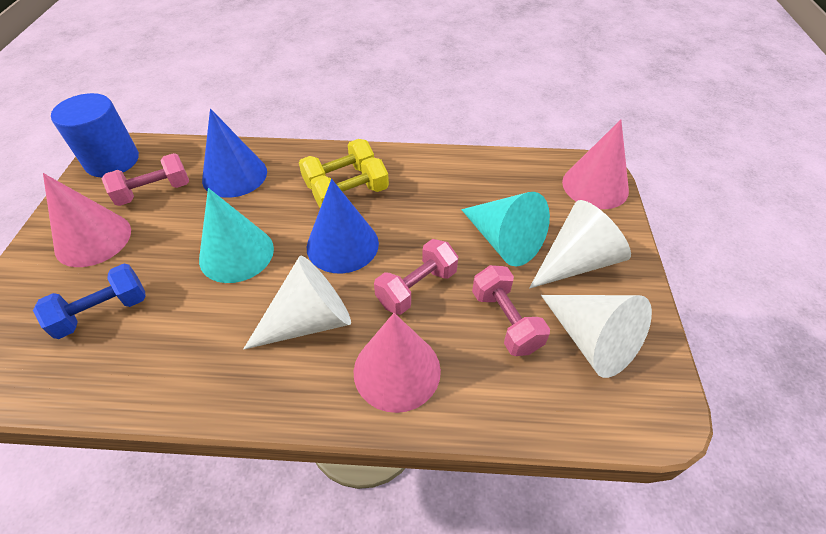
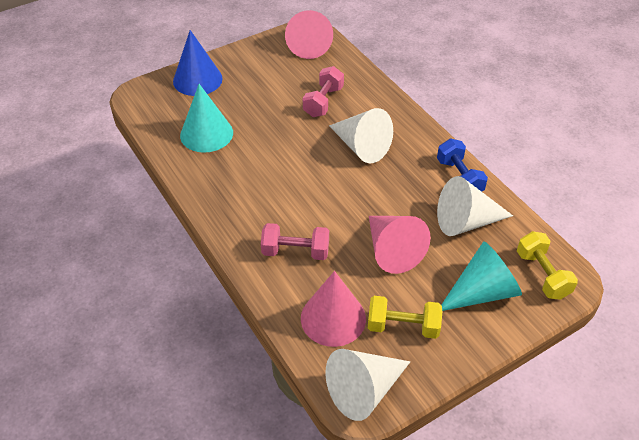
blue cone: 2 -> 1
blue cylinder: 1 -> 0
pink dumbbell: 3 -> 2

